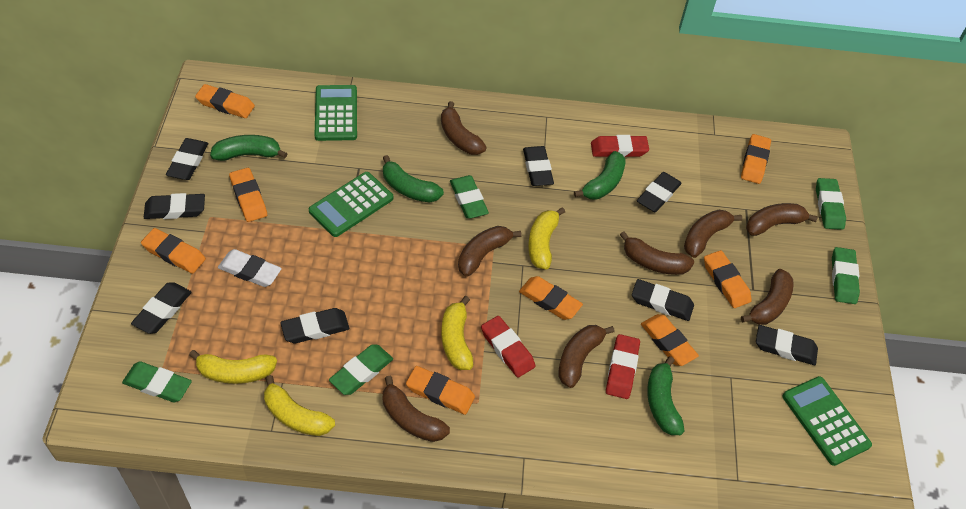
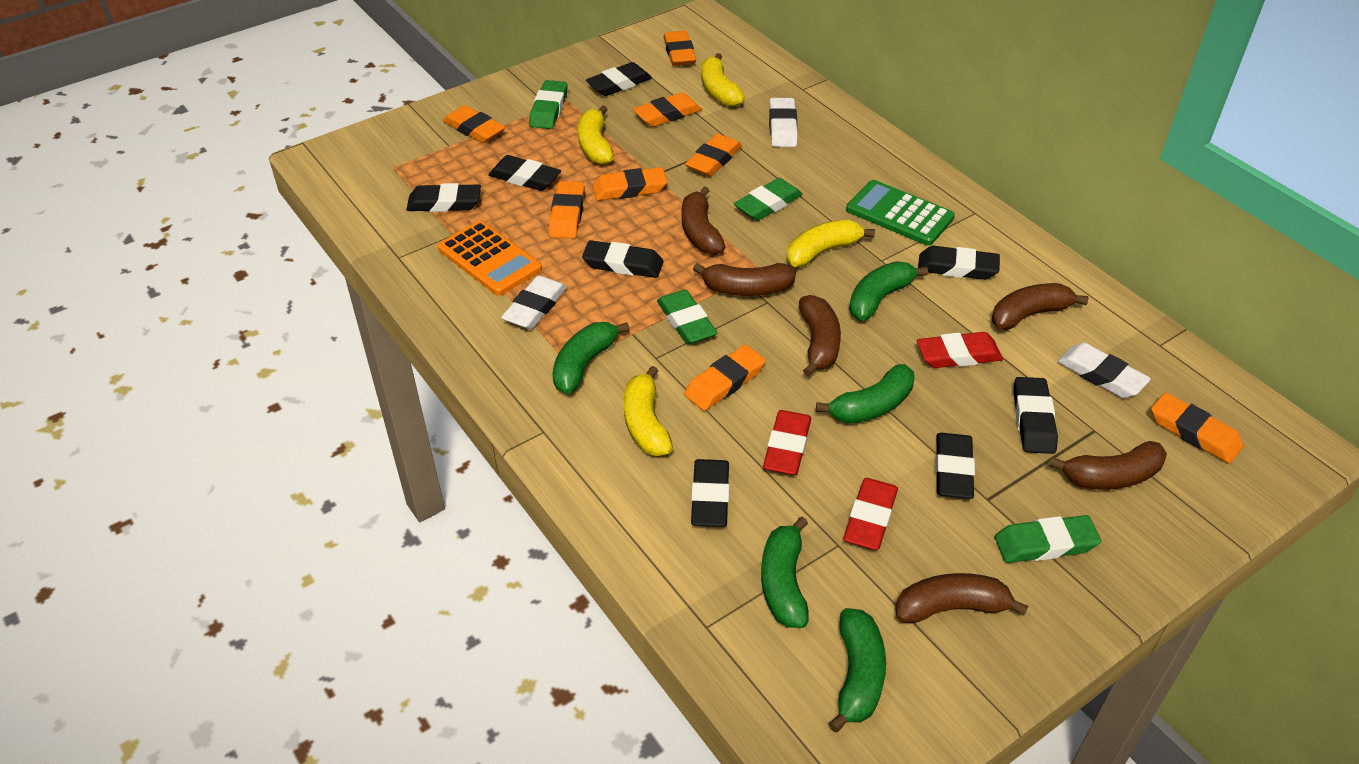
brown banana: 8 -> 6
green banana: 4 -> 5
green calculator: 3 -> 1
green eraser: 5 -> 4
orange calculator: 0 -> 1
white eraser: 1 -> 3

